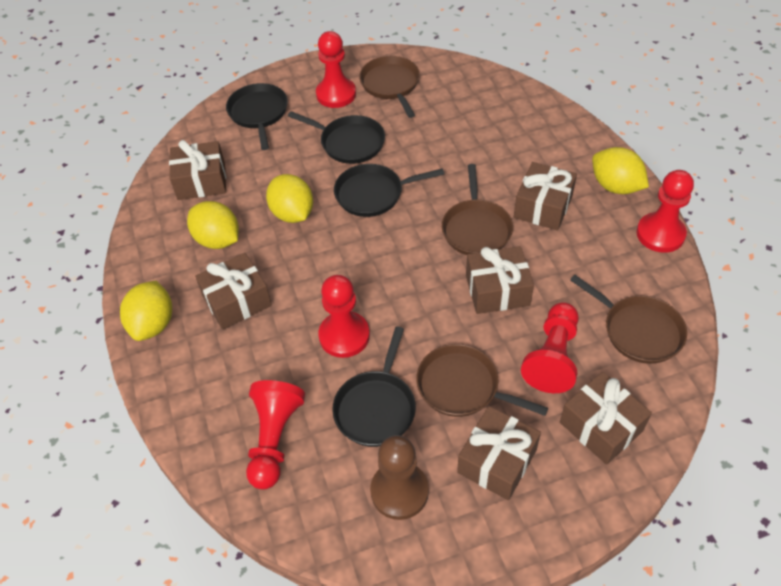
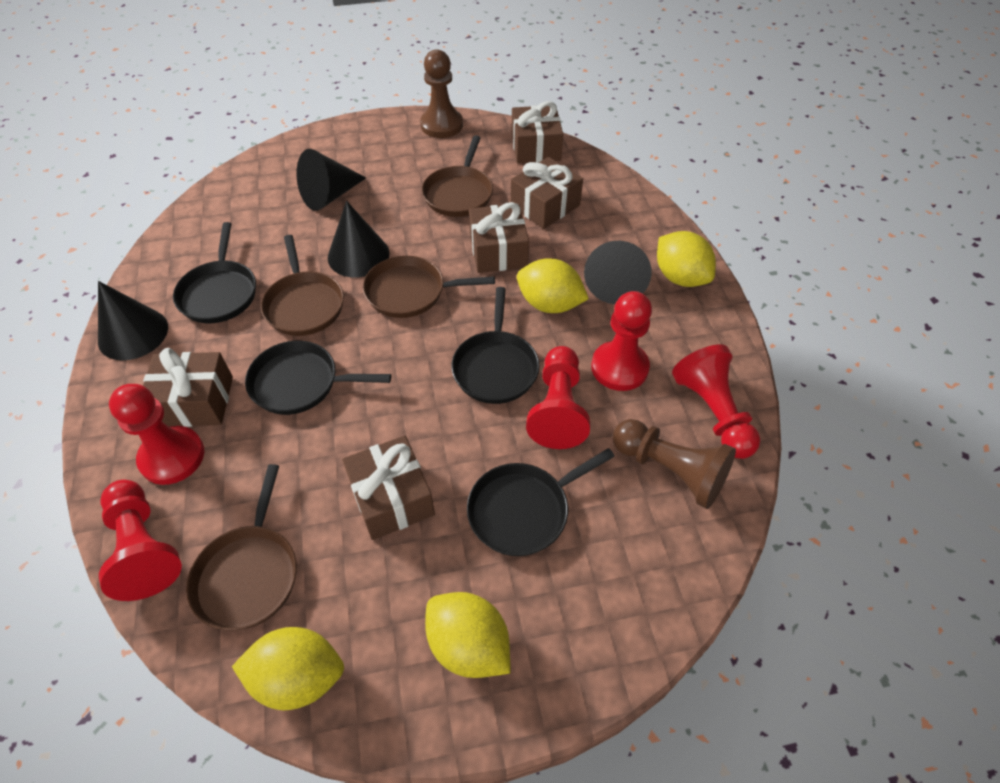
black cone: 0 -> 4
brown gift: 6 -> 5
brown pawn: 1 -> 2

